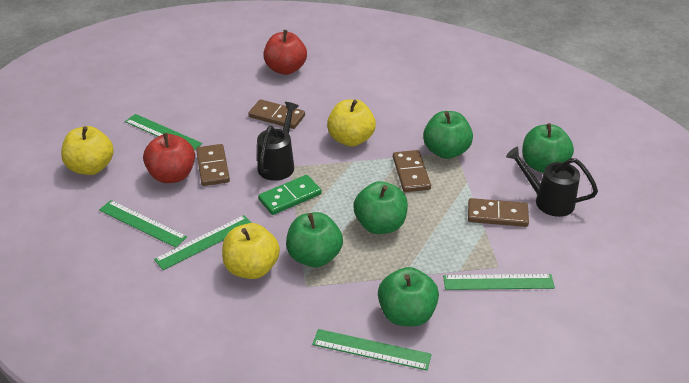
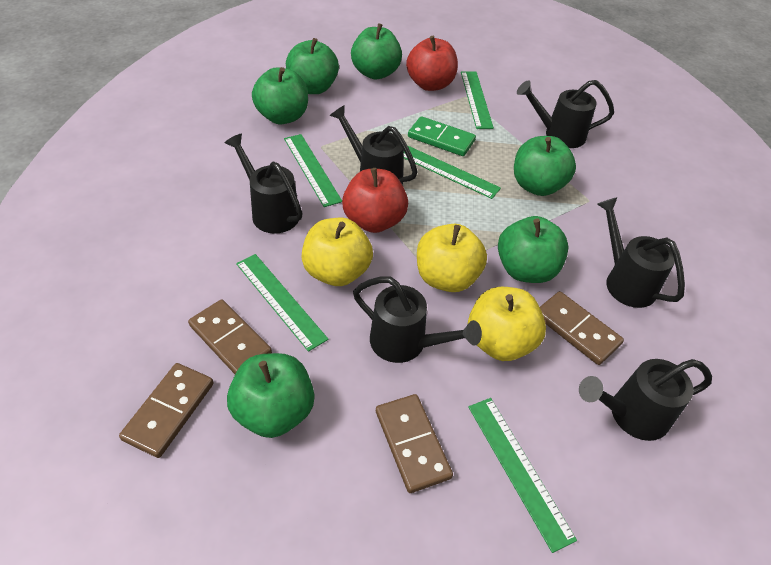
black watering can: 2 -> 6
green apple: 5 -> 6

